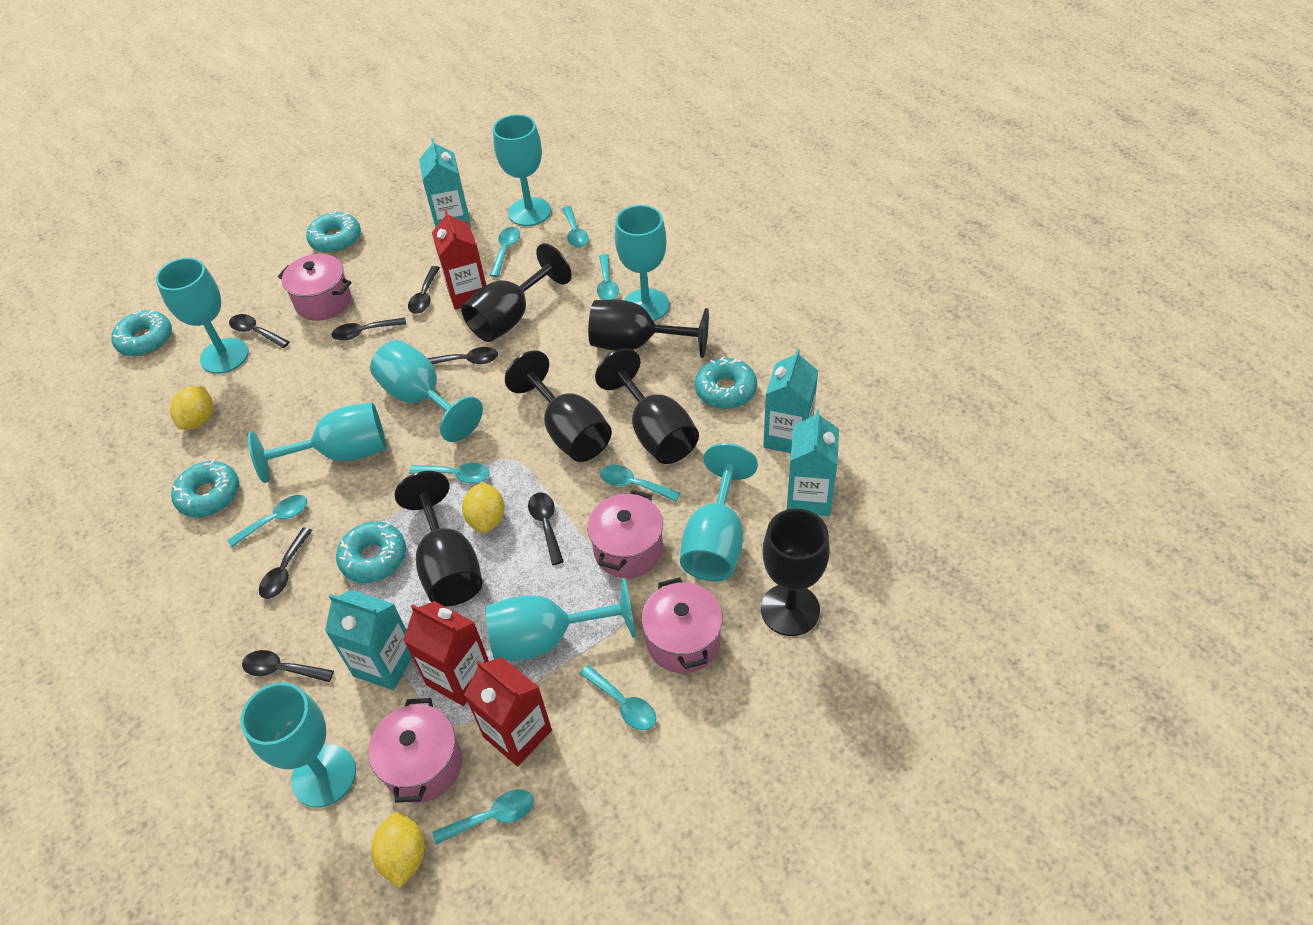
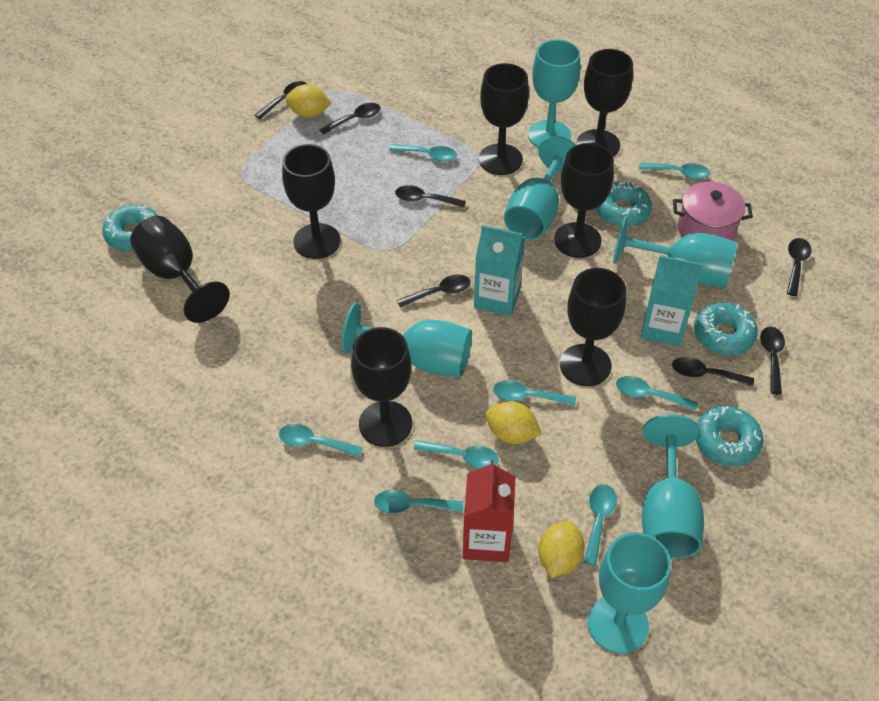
black goblet: 6 -> 7
pink pot: 4 -> 1
red carton: 3 -> 1
turquoise carton: 4 -> 2
turquoise donut: 5 -> 4
turquoise goblet: 8 -> 6

